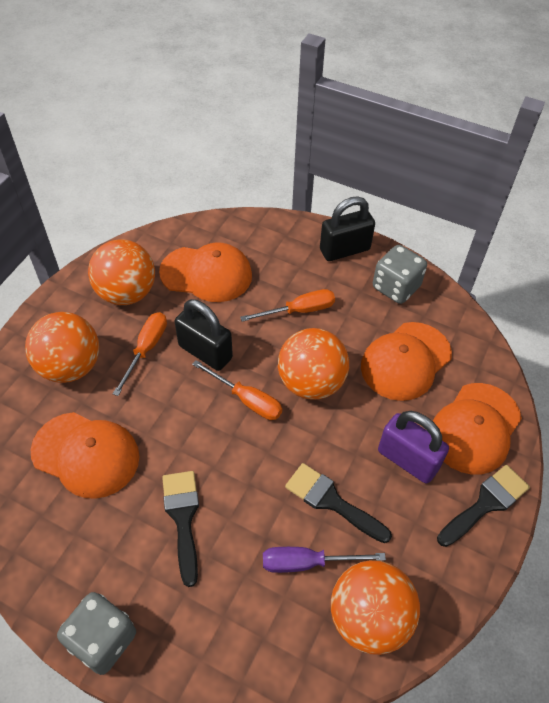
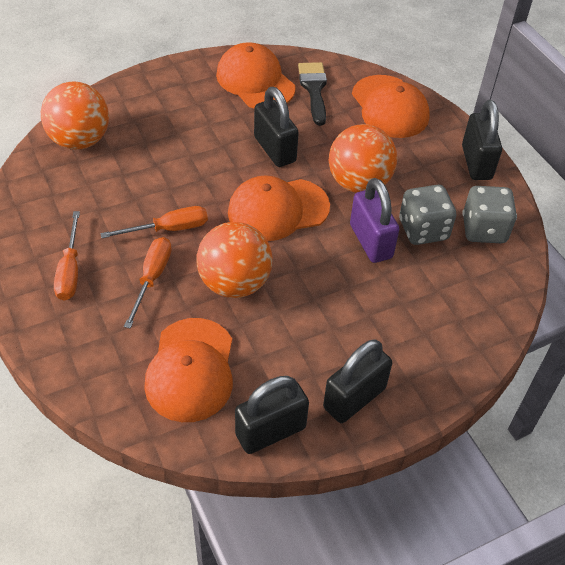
black brush: 3 -> 1
black padlock: 2 -> 4
orange ball: 4 -> 3
purple screwdriver: 1 -> 0

